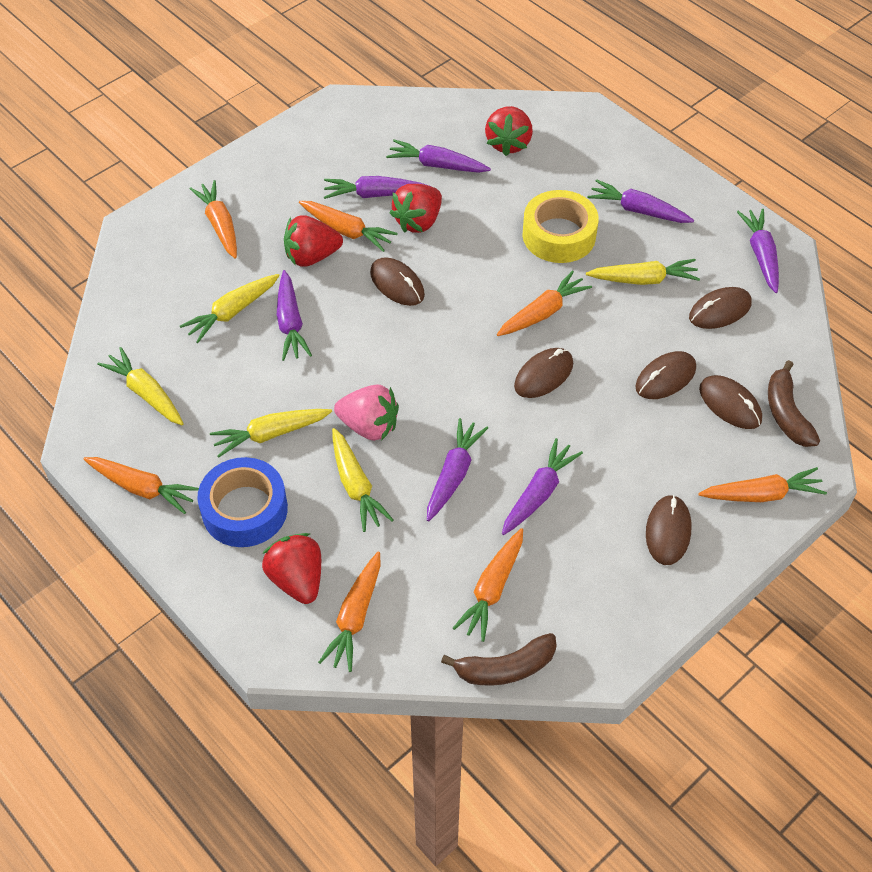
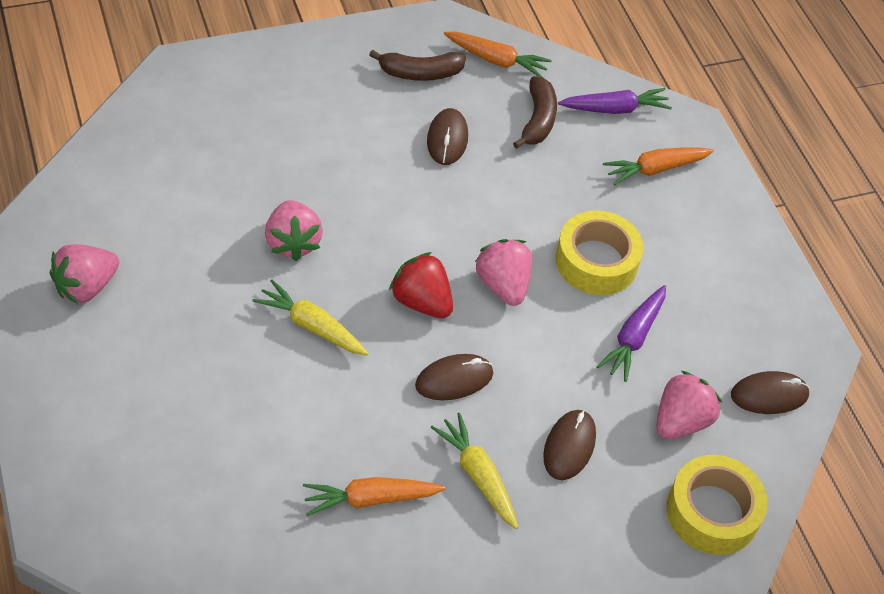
blue tape: 1 -> 0
brown mouse: 6 -> 4
orange carrot: 7 -> 3
pink strawberry: 1 -> 4
purple carrot: 7 -> 2
red strawberry: 4 -> 1
yellow carrot: 5 -> 2
yellow tape: 1 -> 2

